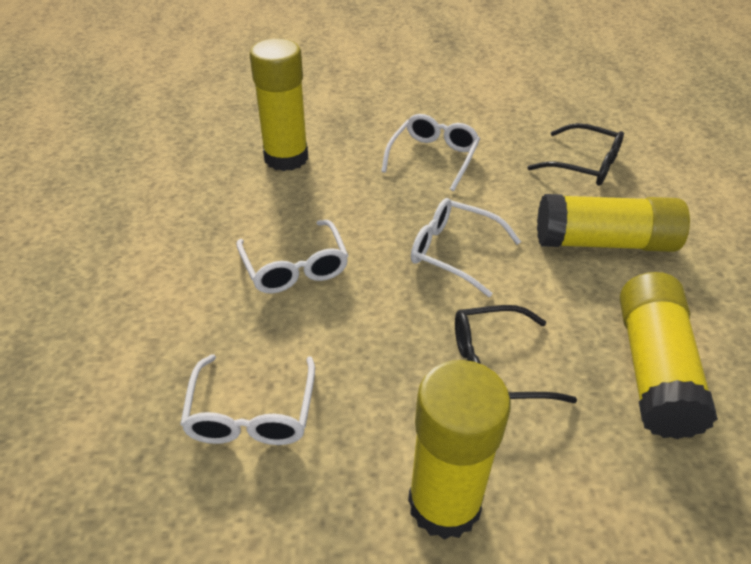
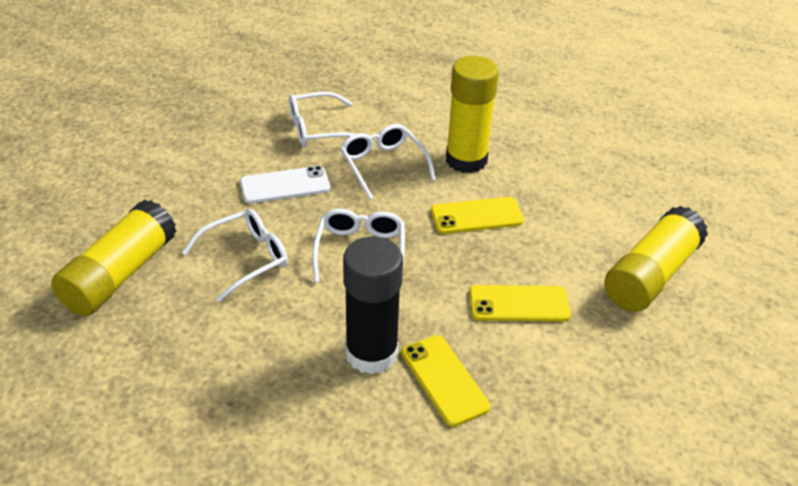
black glasses: 2 -> 0
black glue stick: 0 -> 1
white phone: 0 -> 1
yellow glue stick: 4 -> 3
yellow phone: 0 -> 3

